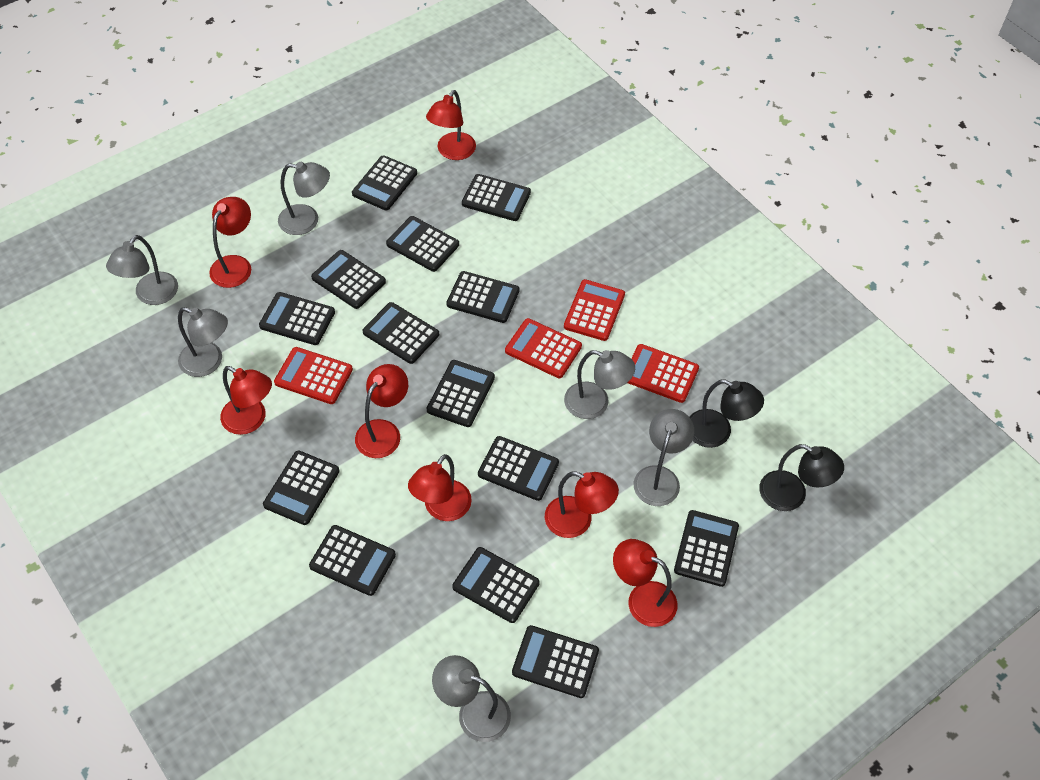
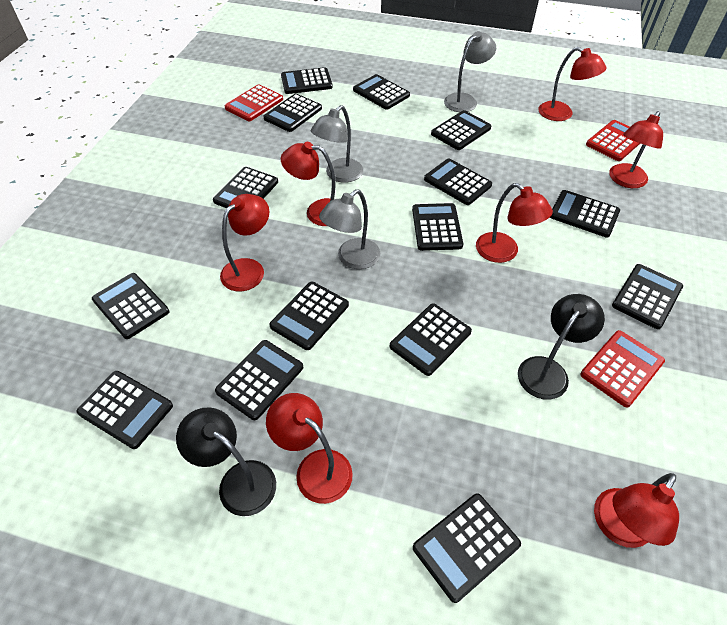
black calculator: 14 -> 15
grey lamp: 6 -> 3
red calculator: 4 -> 3

